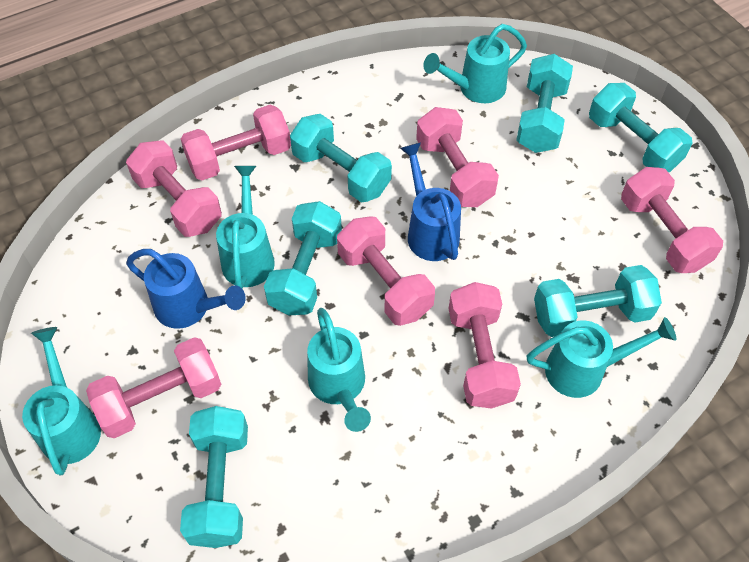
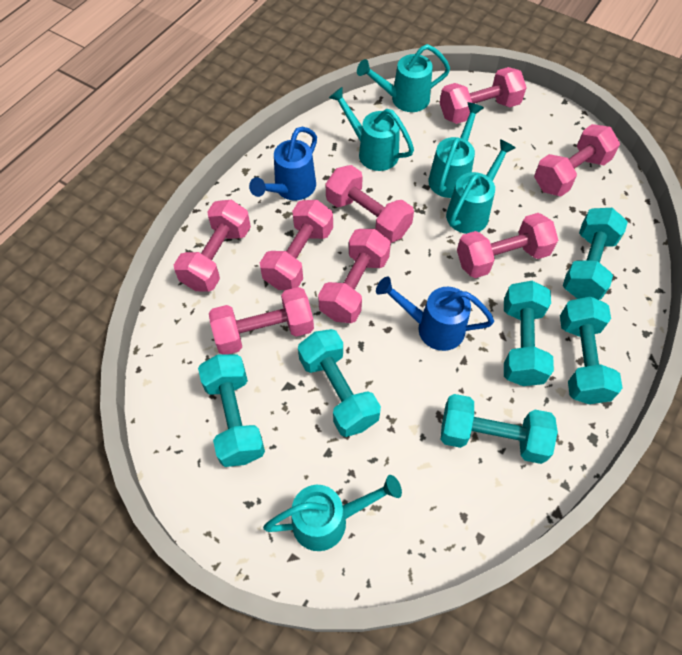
pink dumbbell: 7 -> 8

